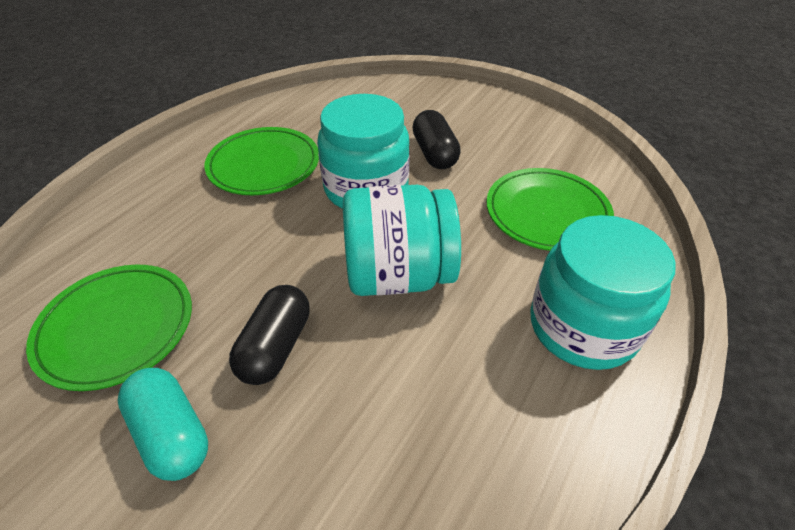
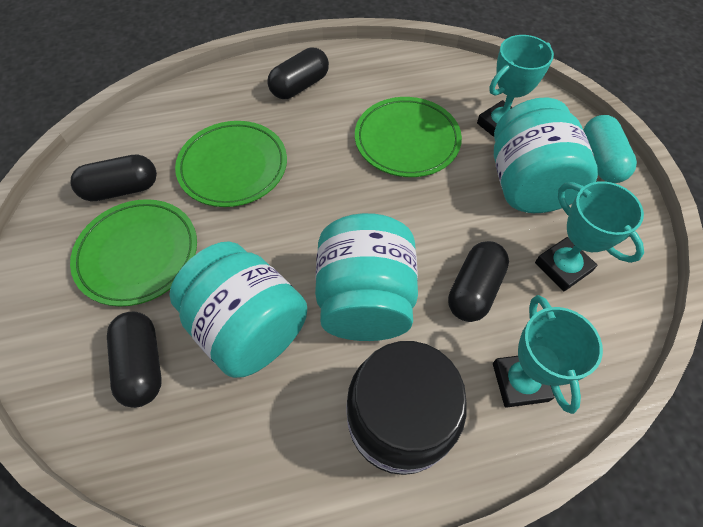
black capsule: 2 -> 4
black jar: 0 -> 1
turquoise trophy: 0 -> 3

